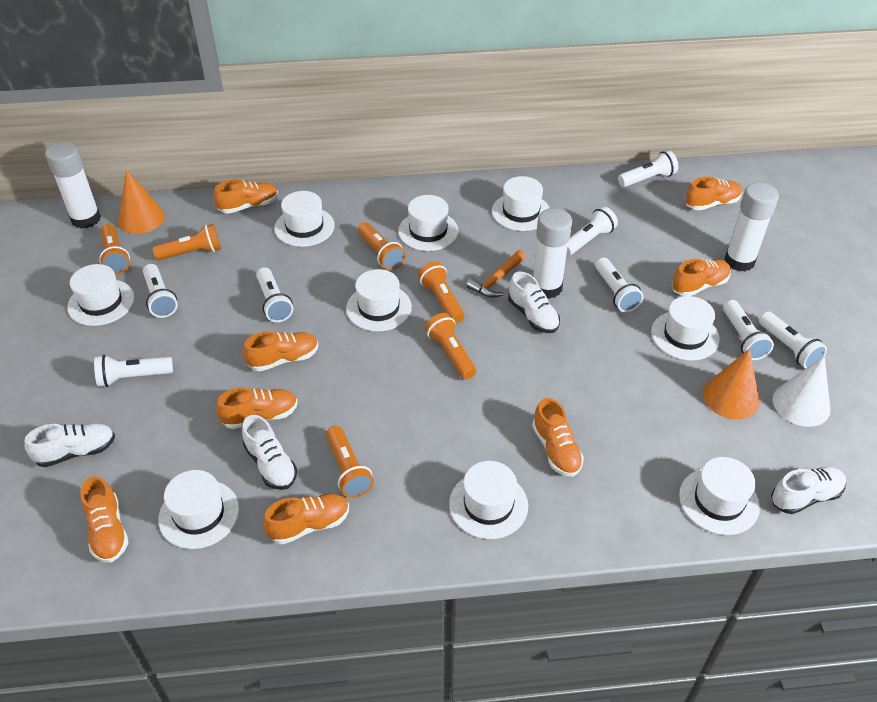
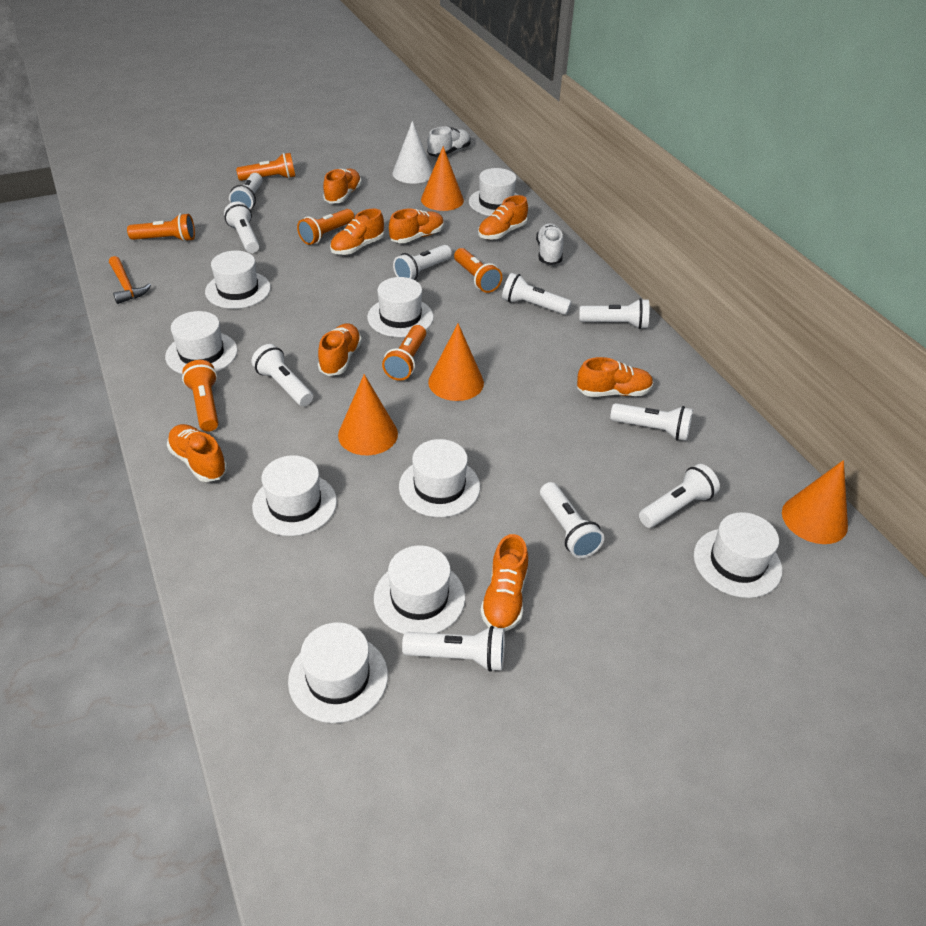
orange cone: 2 -> 4
white flashlight: 8 -> 10
white glue stick: 3 -> 0
white shoe: 4 -> 2

